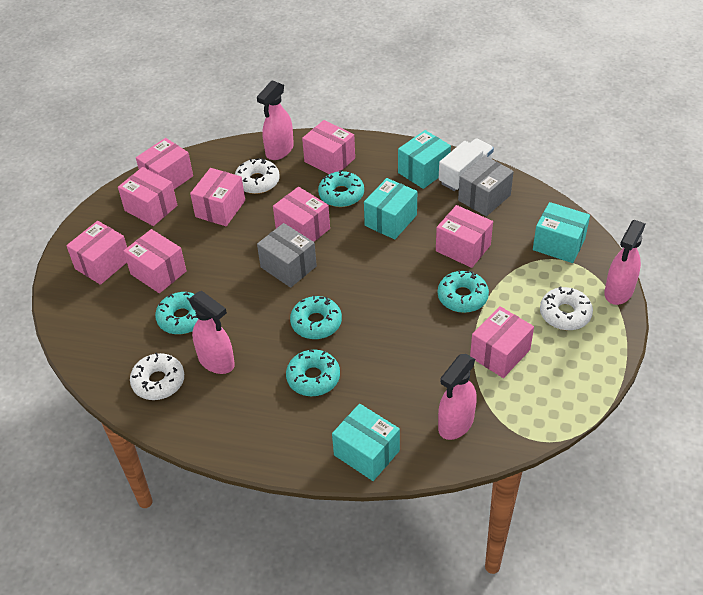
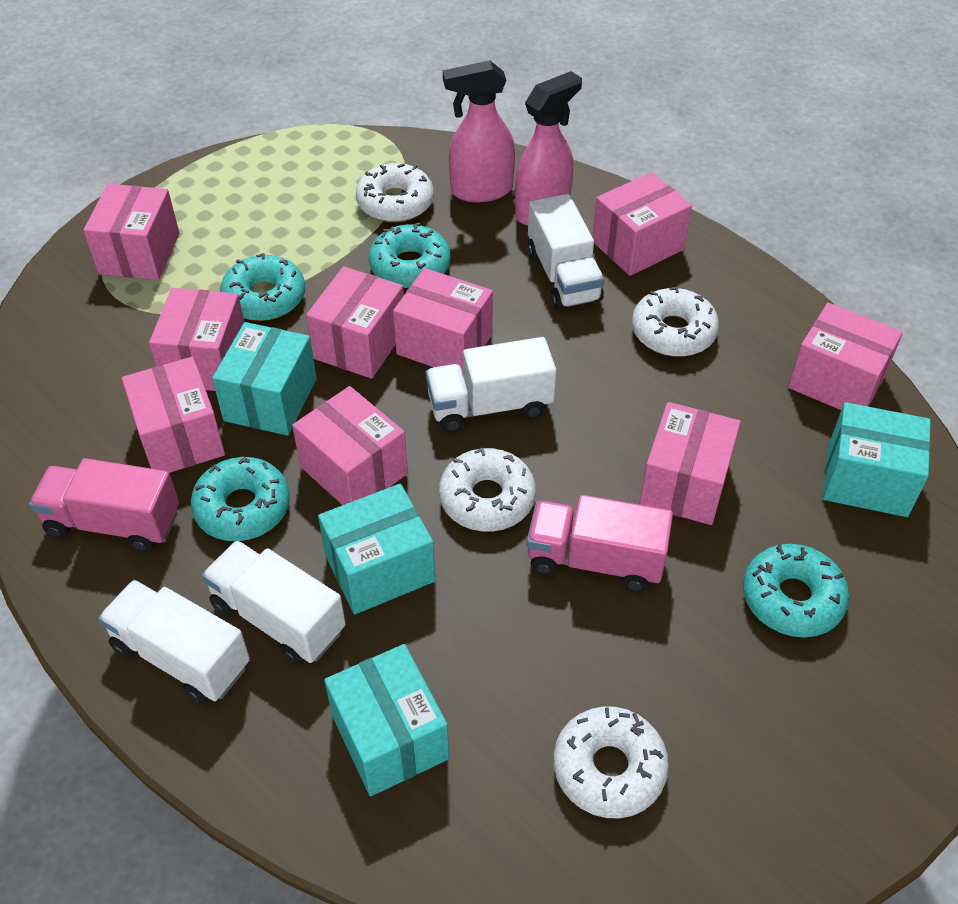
grey box: 2 -> 0
pink spray bottle: 4 -> 2
pink truck: 0 -> 2
turquoise donut: 5 -> 4
white donut: 3 -> 4
white truck: 1 -> 4

